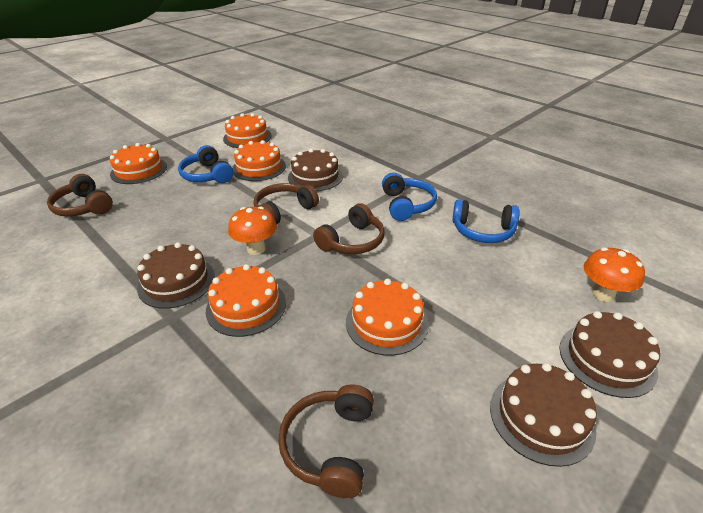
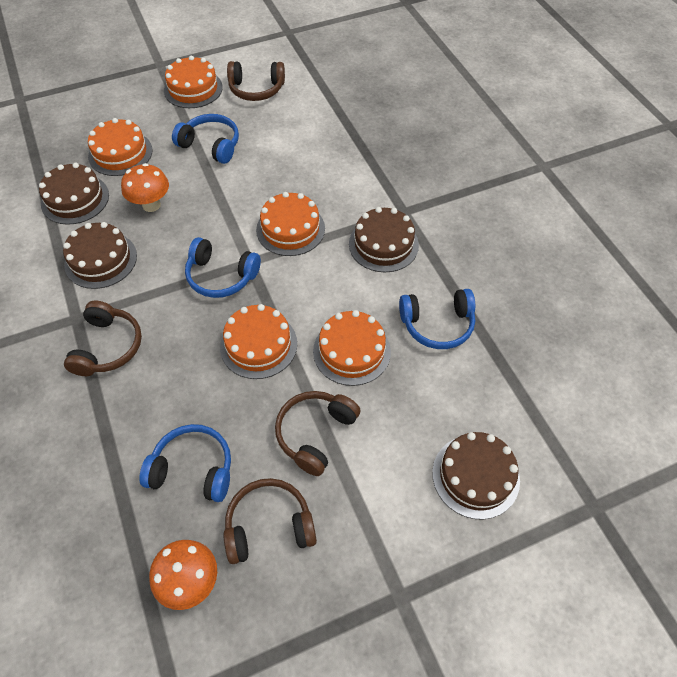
blue headphones: 3 -> 4

